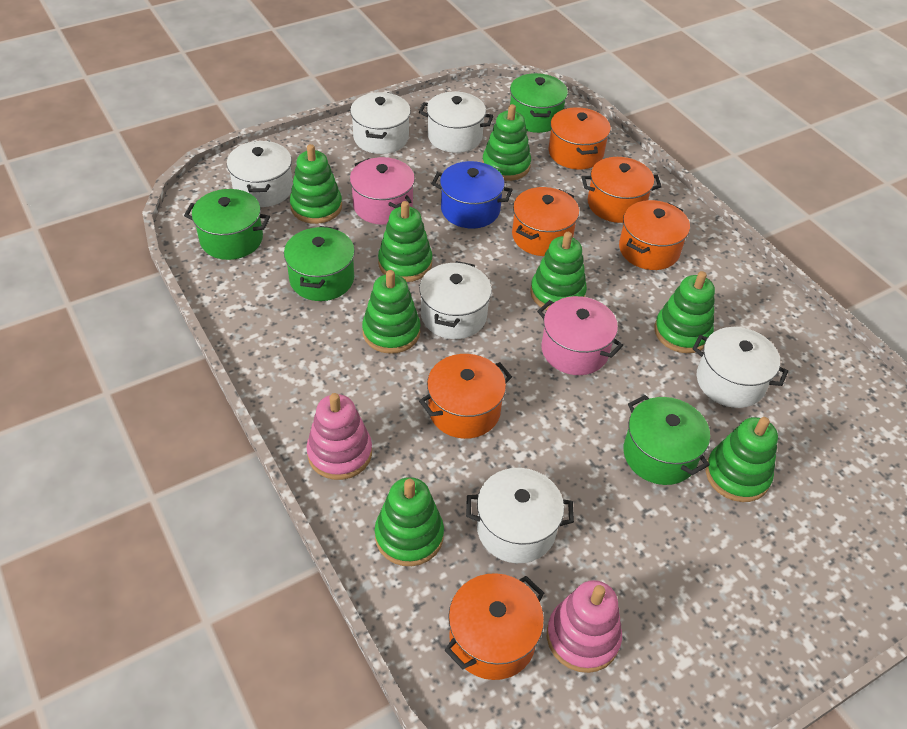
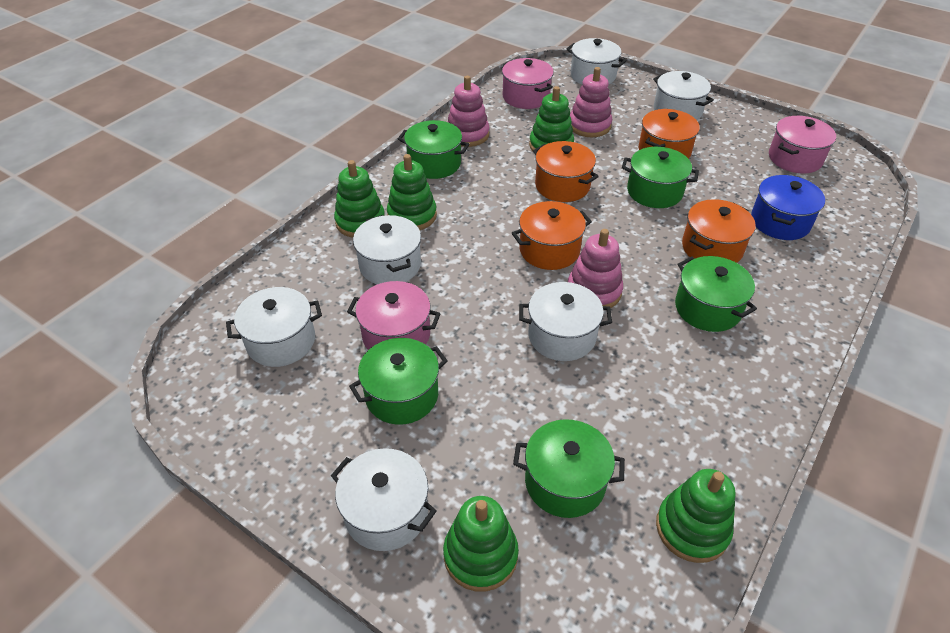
green pot: 4 -> 5
green stacking toy: 8 -> 5
orange pot: 6 -> 4
pink pot: 2 -> 3
pink stacking toy: 2 -> 3

